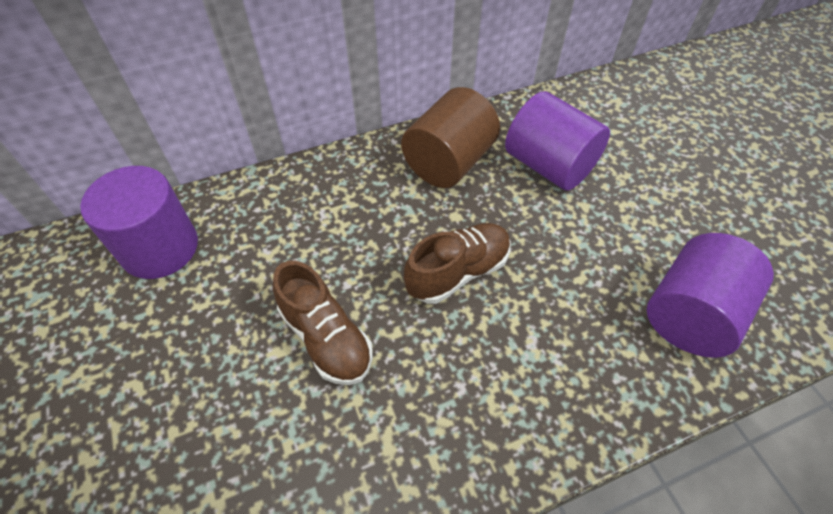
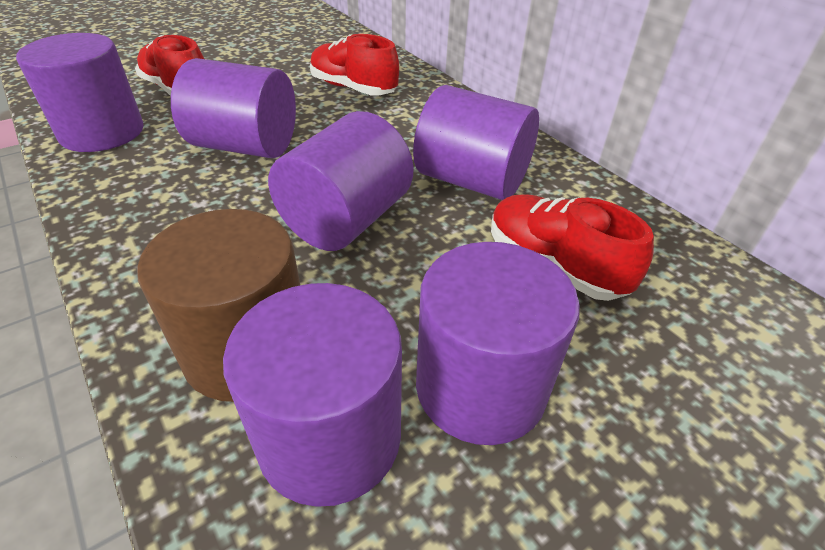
brown shoe: 2 -> 0
purple cylinder: 3 -> 6
red shoe: 0 -> 3

